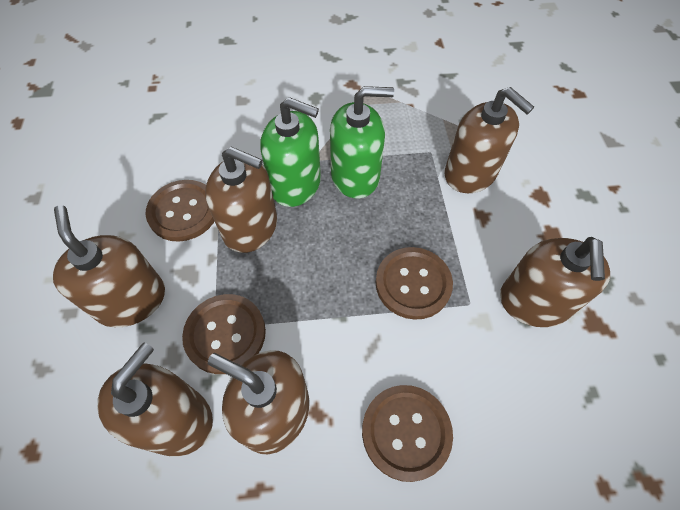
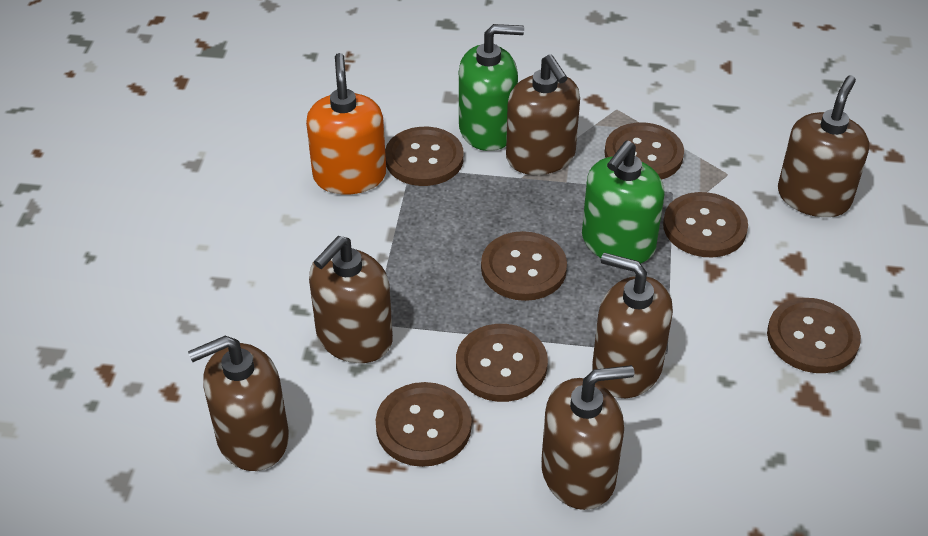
brown button: 4 -> 7
orange soap dispenser: 0 -> 1

